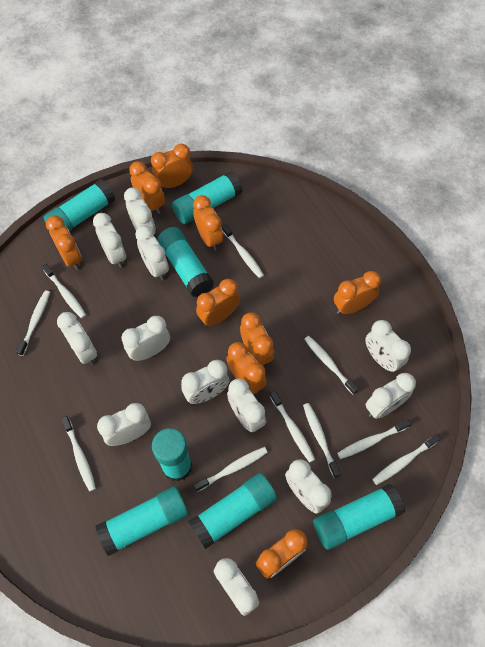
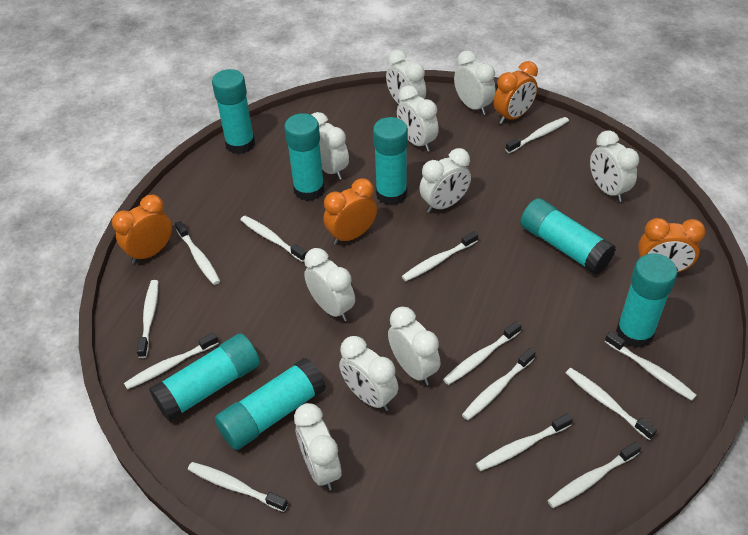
orange clock: 9 -> 4
white clock: 12 -> 10
white toothbrush: 10 -> 13

